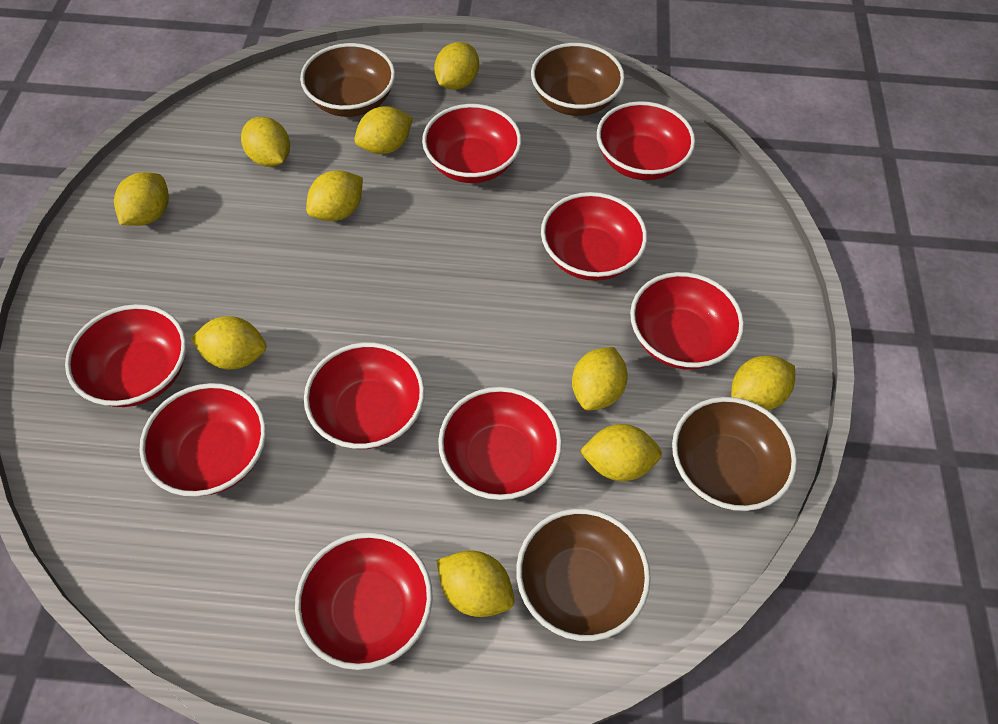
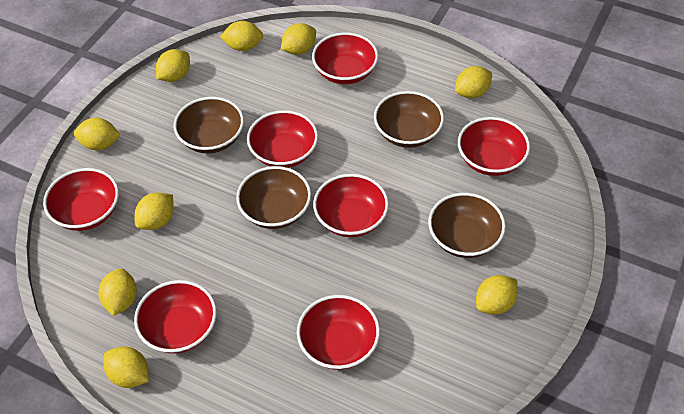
red bowl: 9 -> 7
yellow lemon: 10 -> 9

